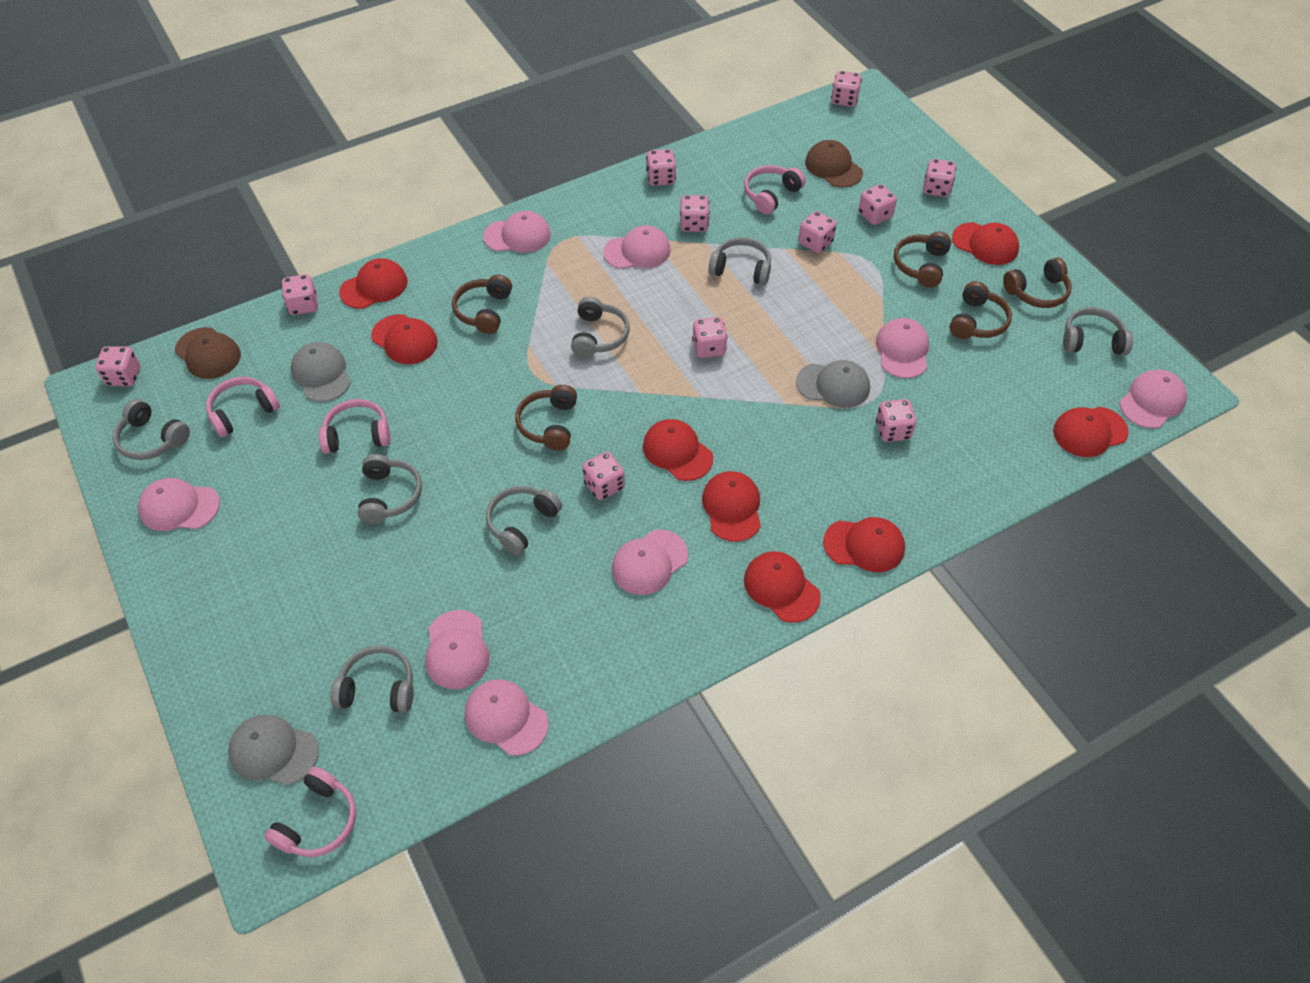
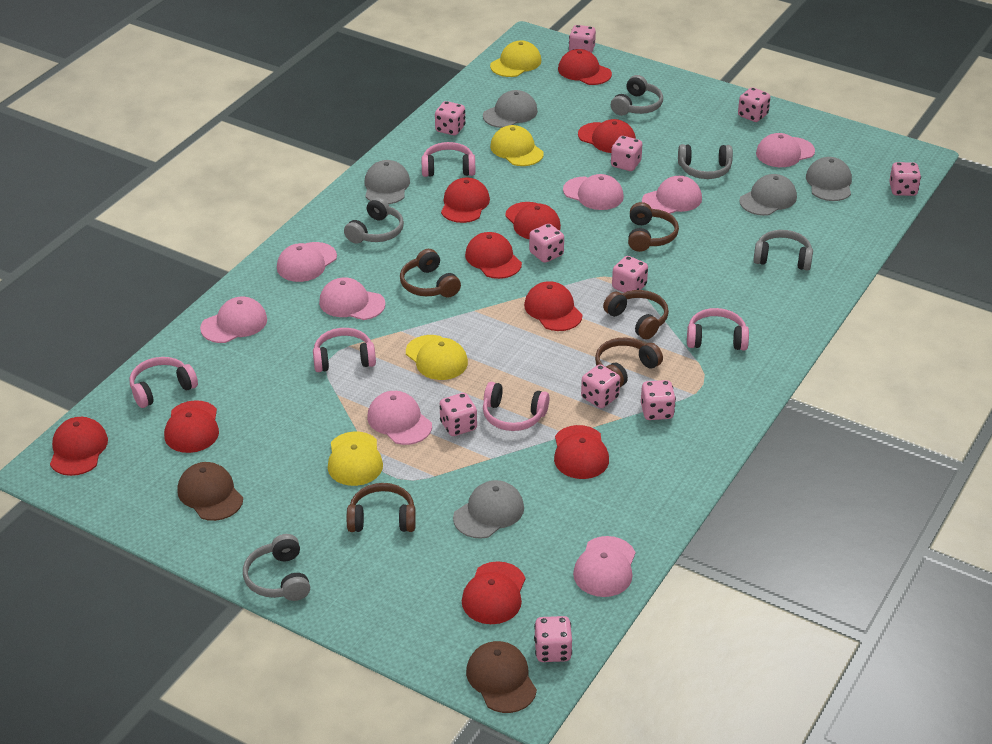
grey cap: 3 -> 5
grey headphones: 7 -> 5
pink headphones: 4 -> 5
red cap: 8 -> 10
yellow cap: 0 -> 4

